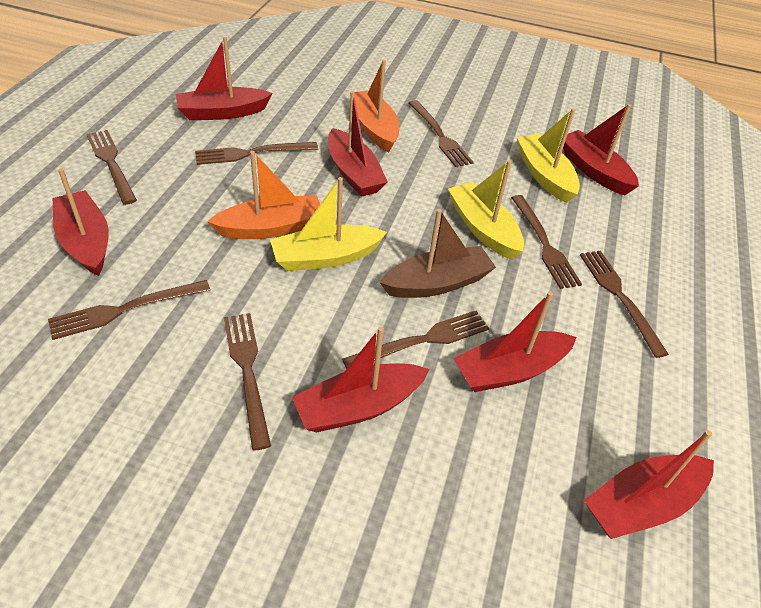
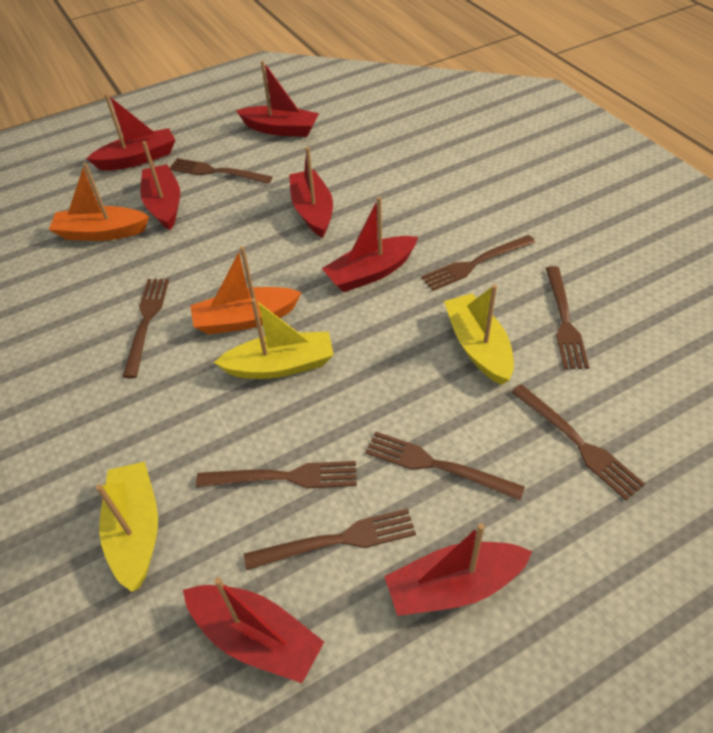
brown boat: 1 -> 0

